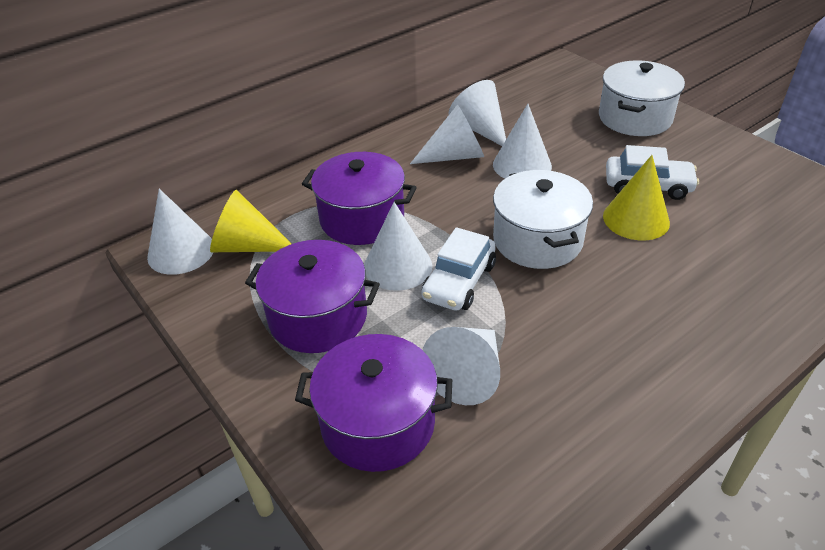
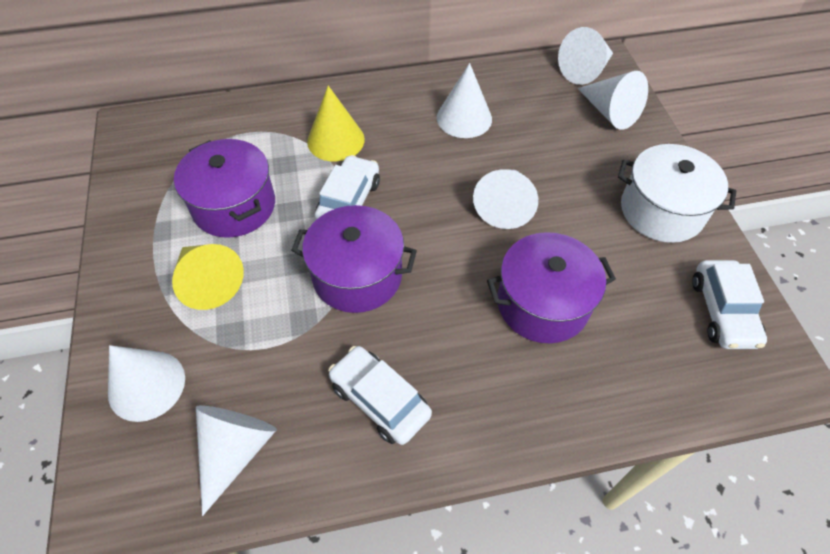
white car: 2 -> 3
white pot: 2 -> 1

